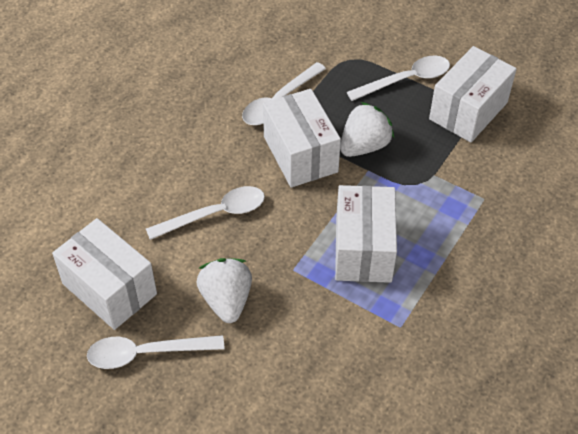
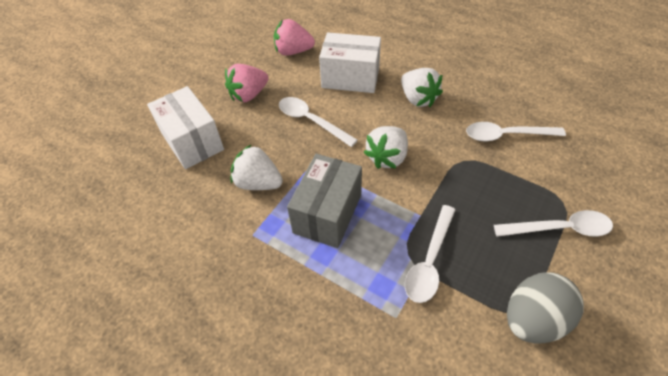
grey box: 0 -> 1
grey egg: 0 -> 1
pink strawberry: 0 -> 2
white box: 4 -> 2
white strawberry: 2 -> 3

